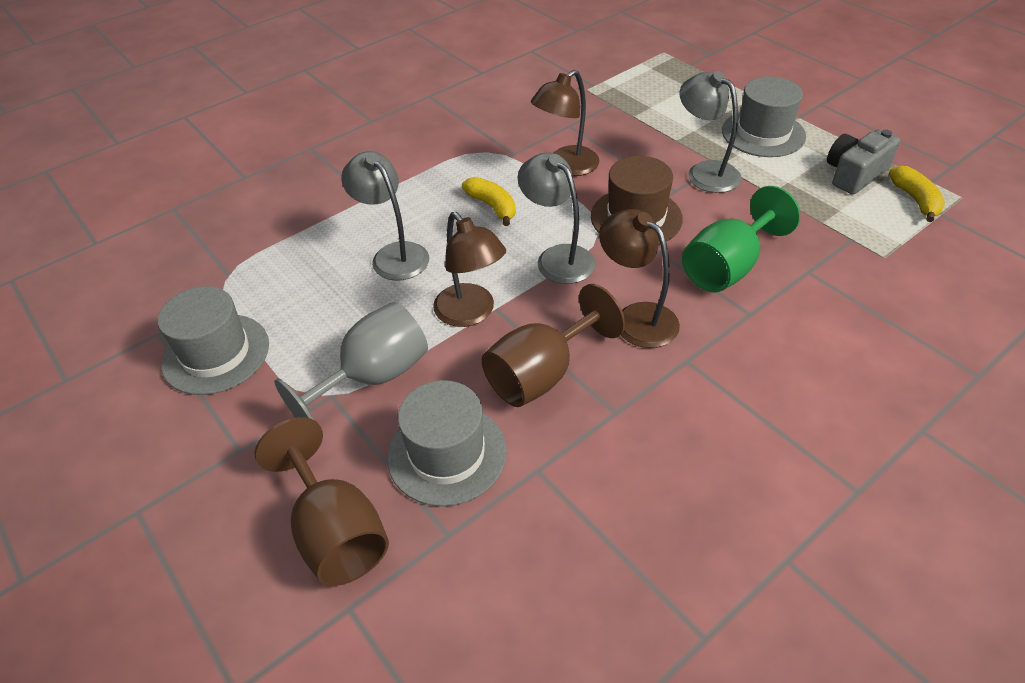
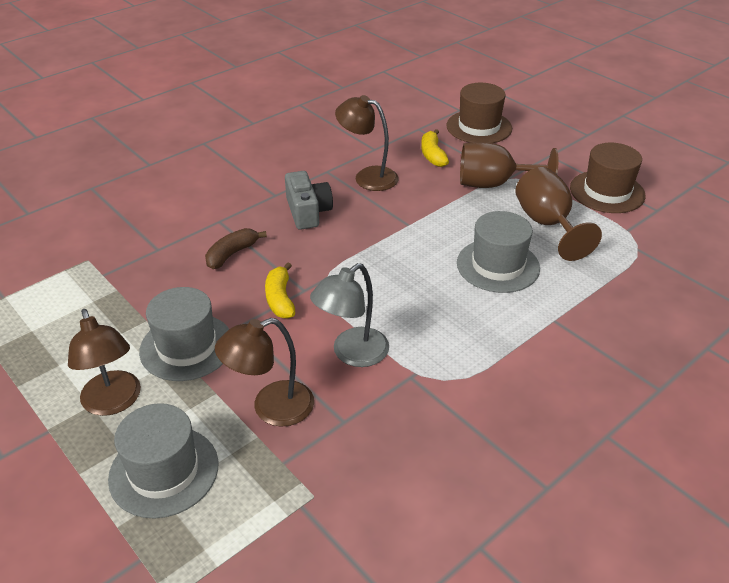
brown banana: 0 -> 1
brown hat: 1 -> 2
green goblet: 1 -> 0
grey goblet: 1 -> 0
grey lamp: 3 -> 1

